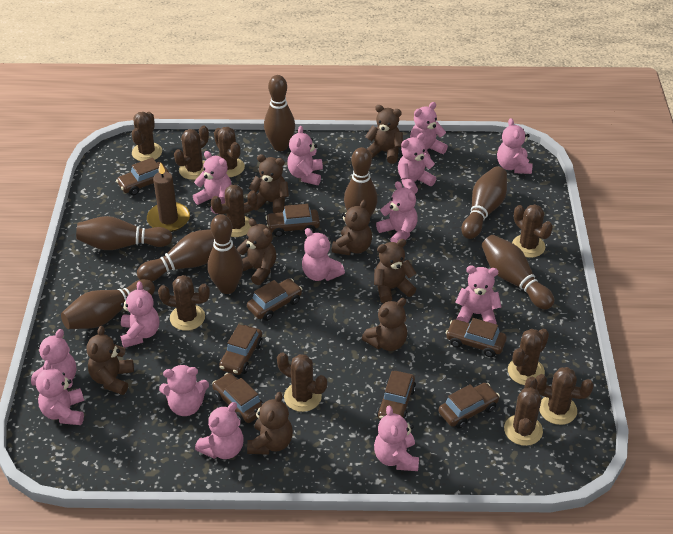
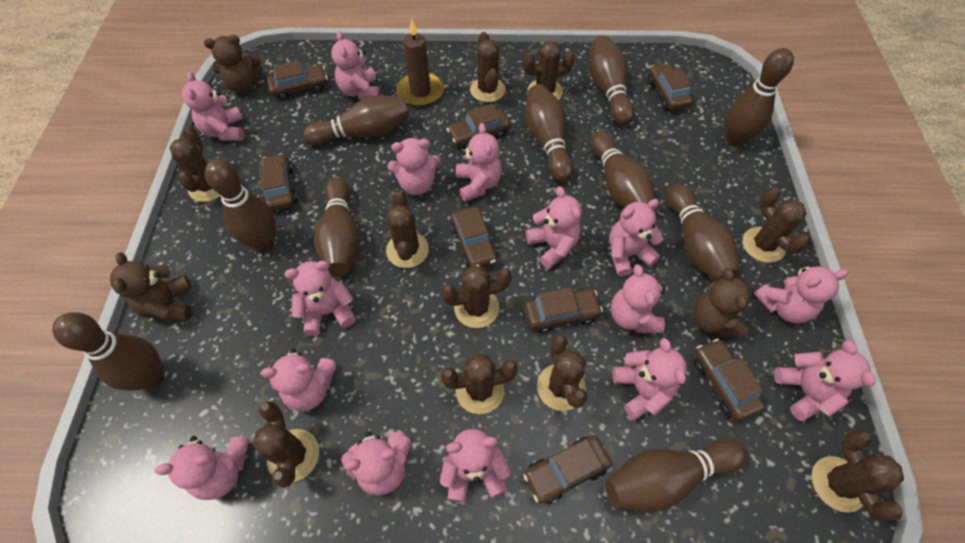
brown bowling pin: 8 -> 10
brown teddy bear: 8 -> 3
pink teddy bear: 14 -> 15

